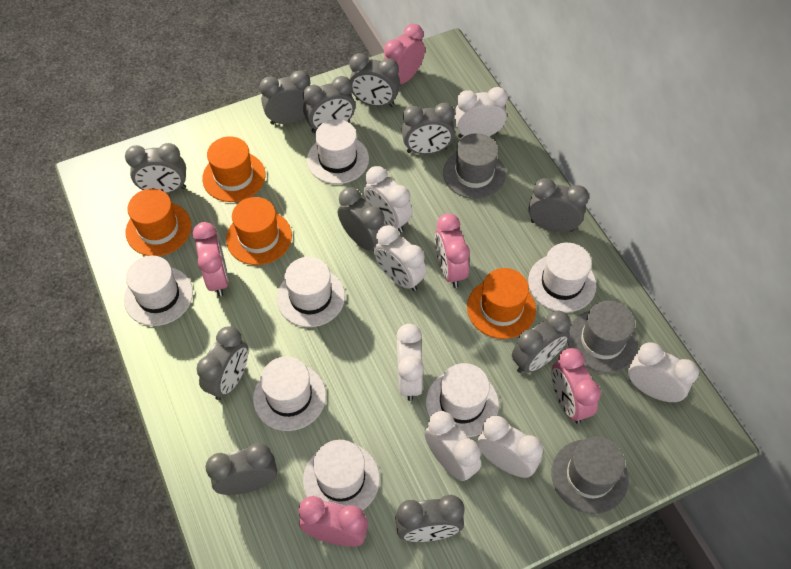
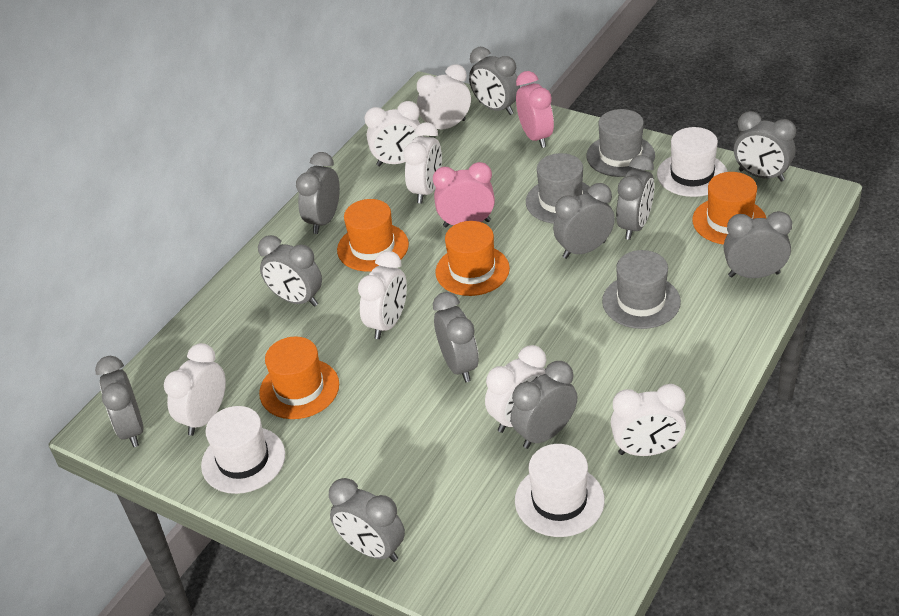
pink clock: 5 -> 2
white hat: 7 -> 3

